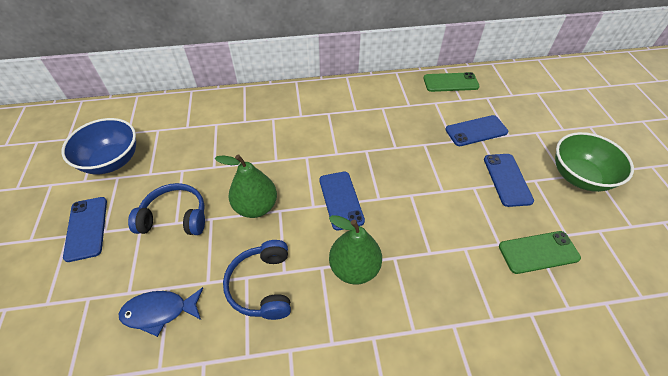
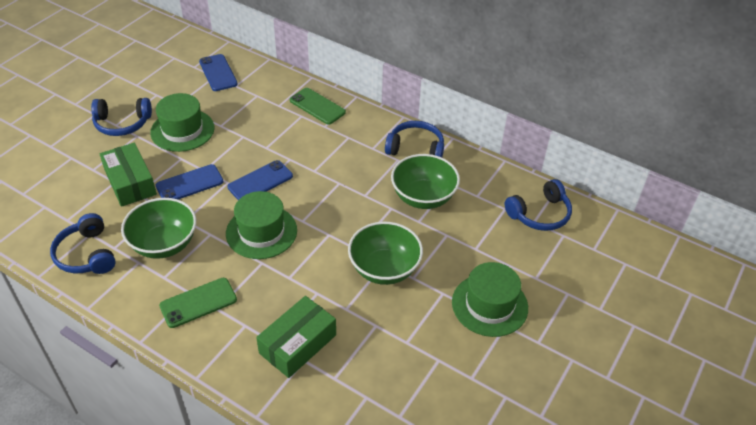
blue bowl: 1 -> 0
blue fish: 1 -> 0
blue headphones: 2 -> 4
blue phone: 4 -> 3
green bowl: 1 -> 3
green box: 0 -> 2
green hat: 0 -> 3
green pear: 2 -> 0

